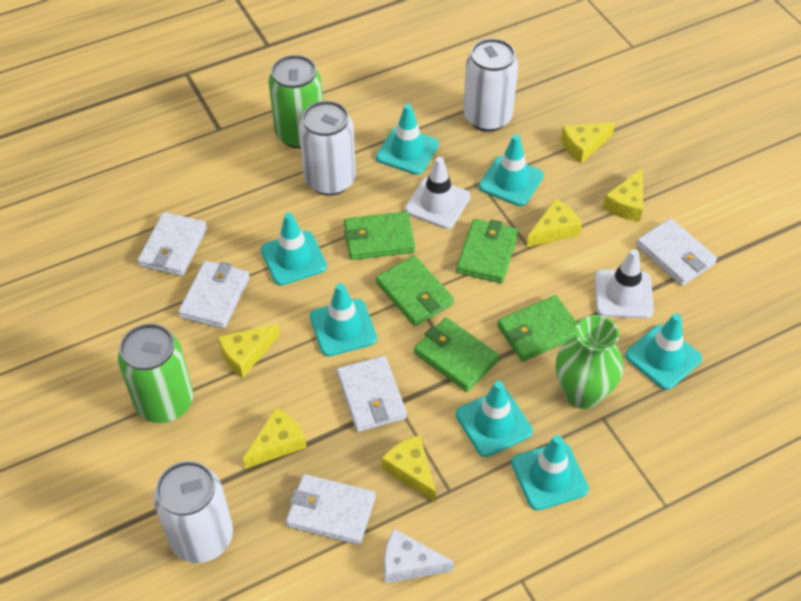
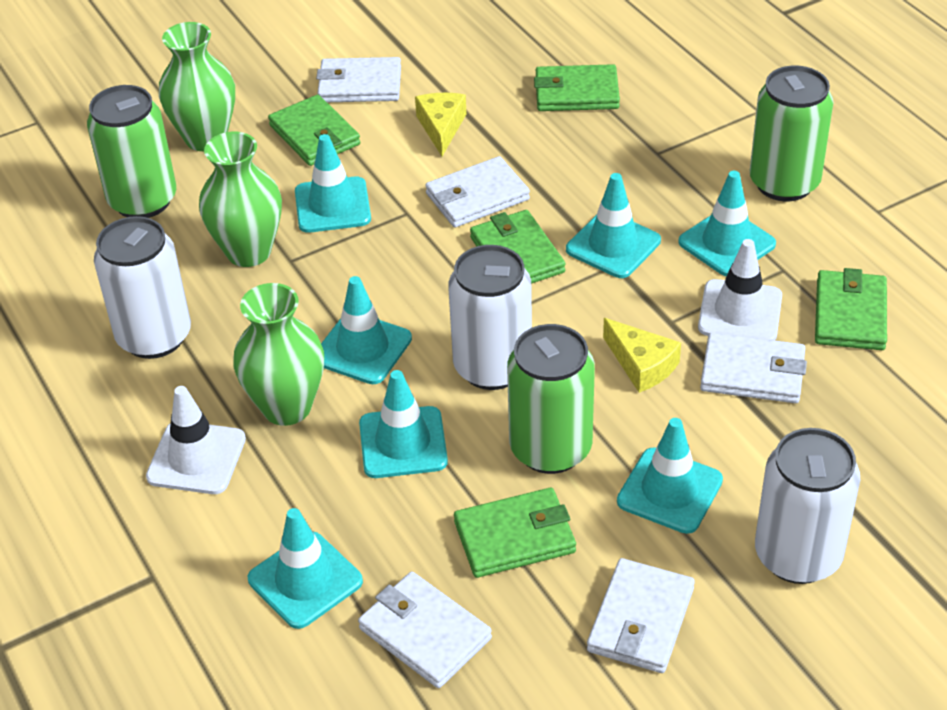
green can: 2 -> 3
green vase: 1 -> 3
white cheese: 1 -> 0
yellow cheese: 6 -> 2

